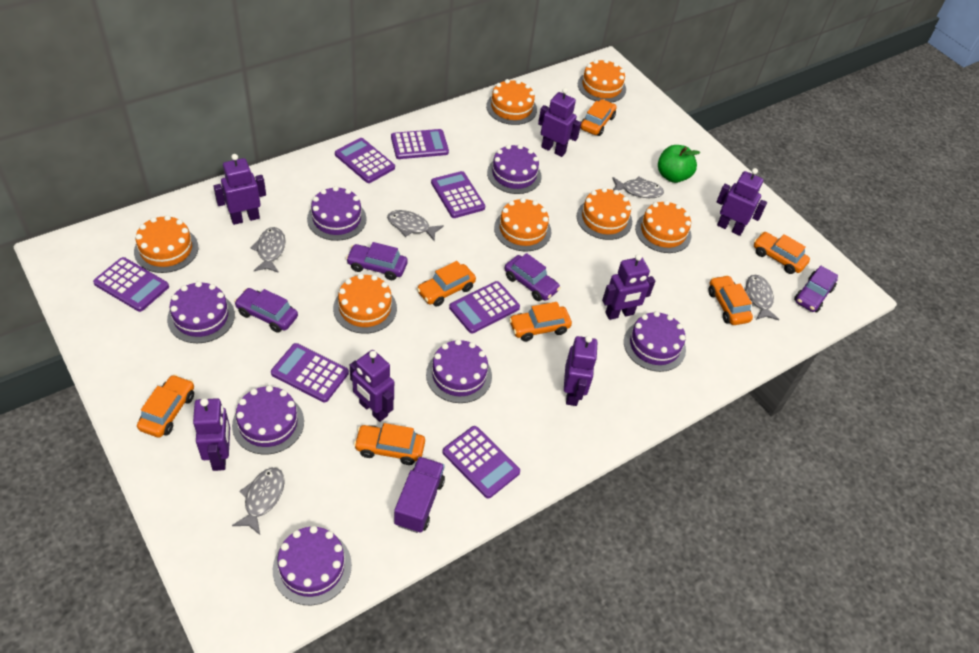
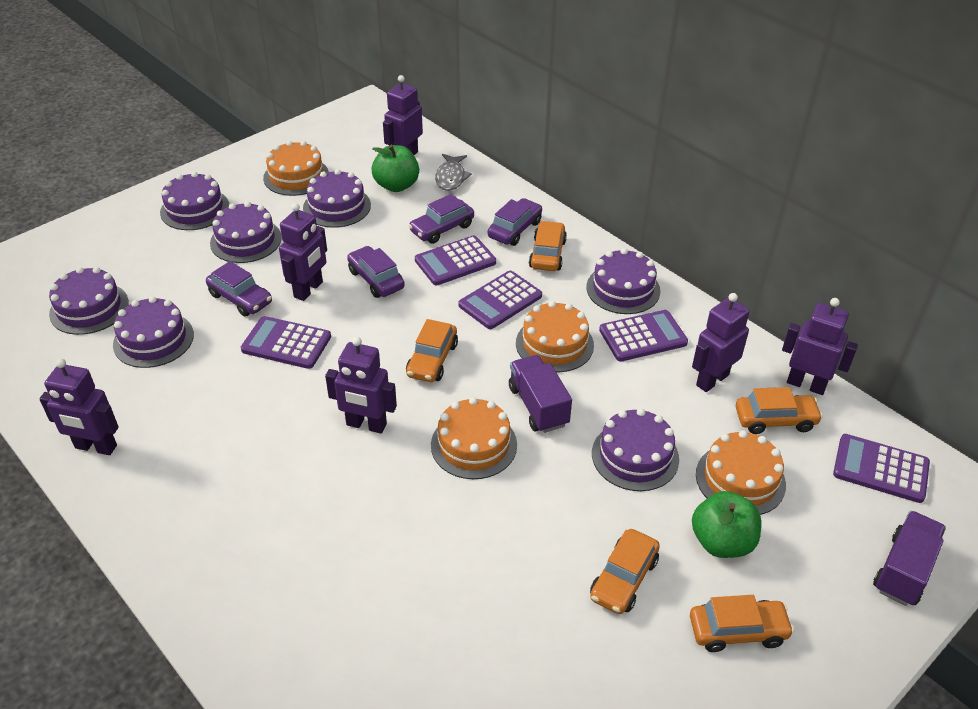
green apple: 1 -> 2
grey fish: 5 -> 1
orange cake: 7 -> 4
orange car: 7 -> 5
purple calculator: 7 -> 5
purple robot: 7 -> 6
purple truck: 1 -> 2

